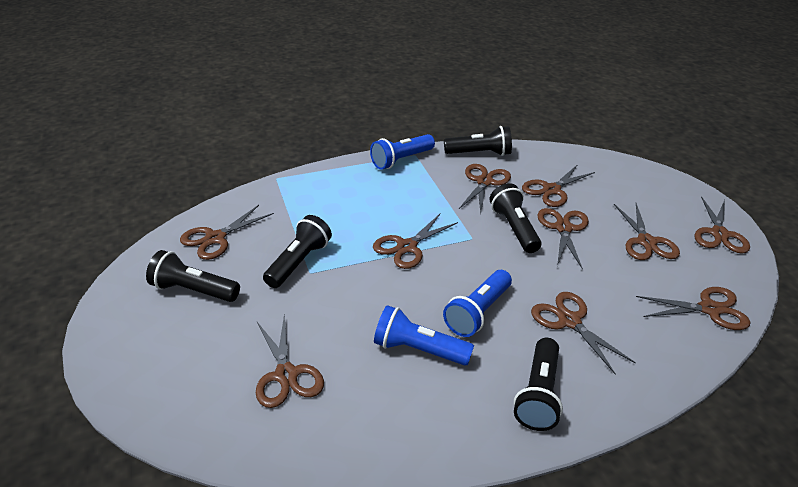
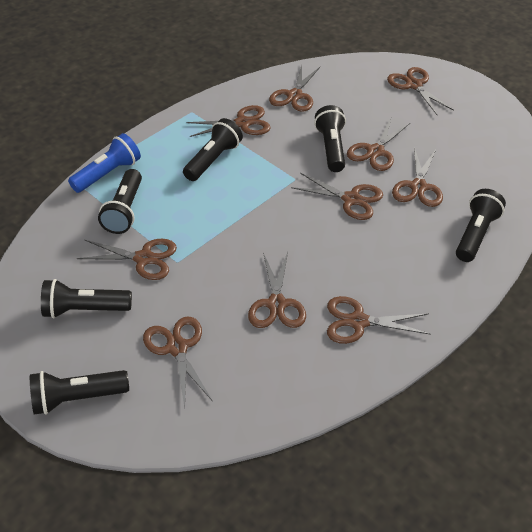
black flashlight: 5 -> 6
blue flashlight: 3 -> 1

